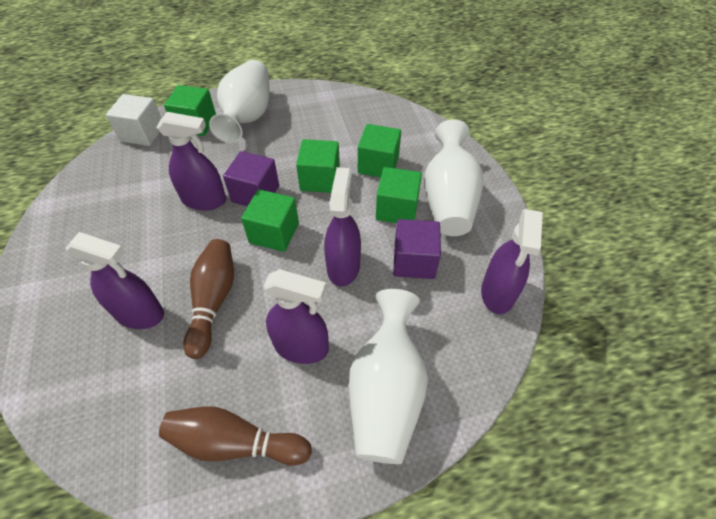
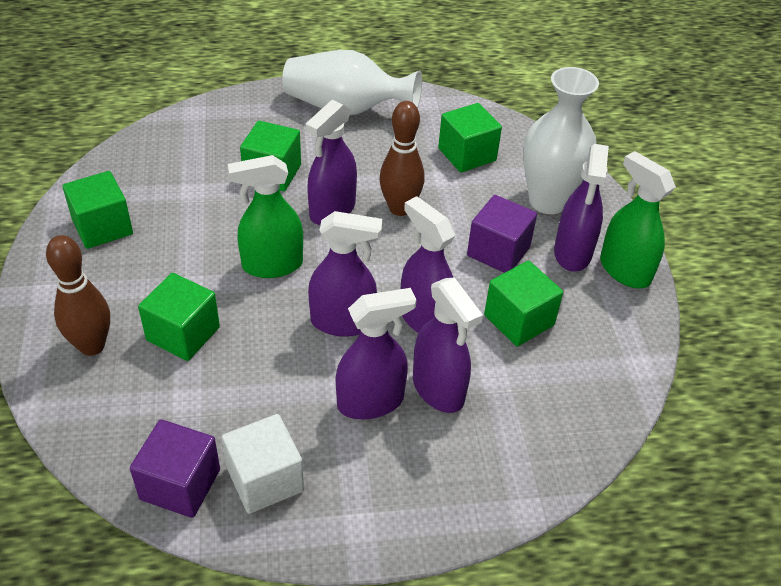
green spray bottle: 0 -> 2
purple spray bottle: 5 -> 6
white vase: 3 -> 2

